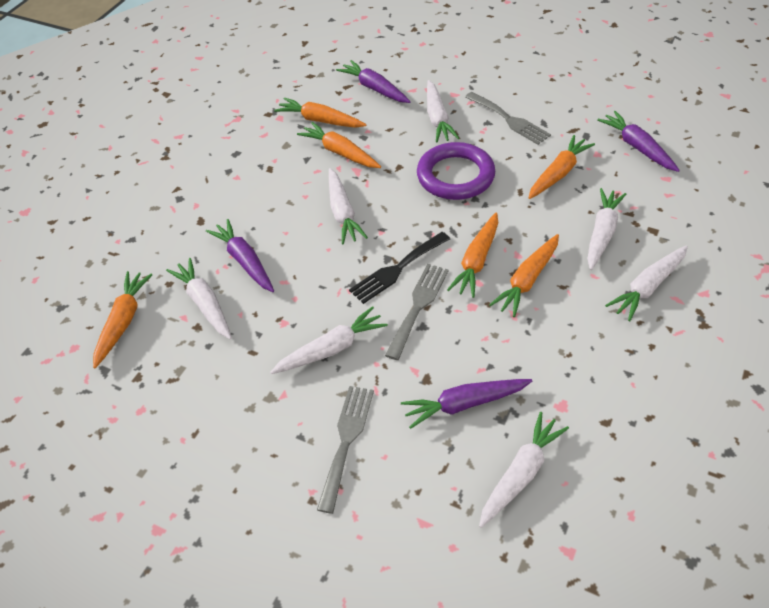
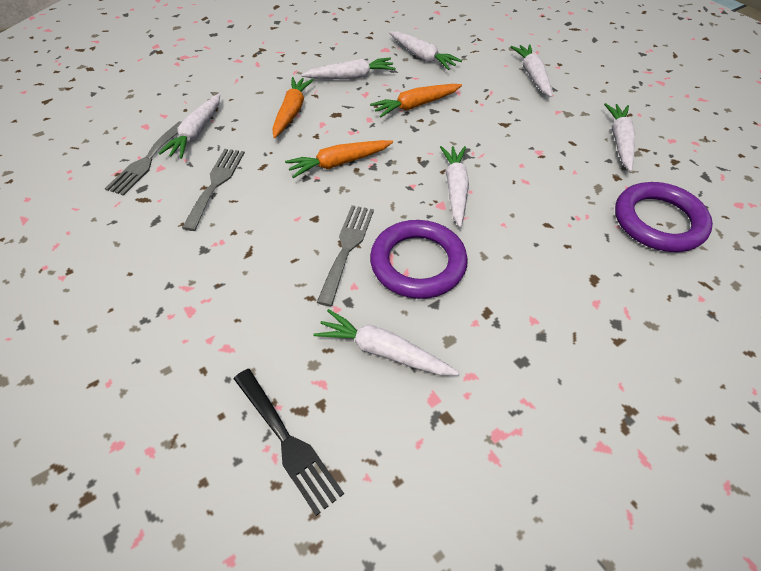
orange carrot: 6 -> 3
purple carrot: 4 -> 0
purple ring: 1 -> 2

